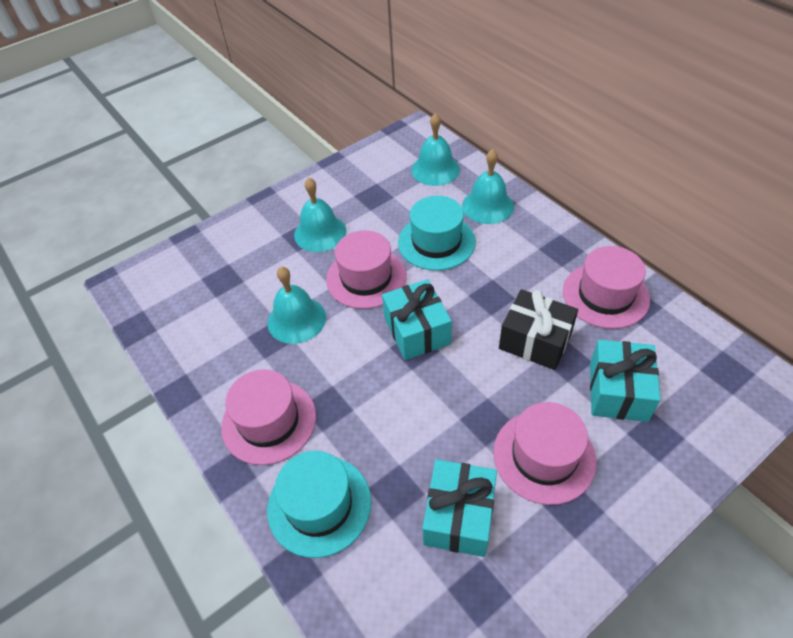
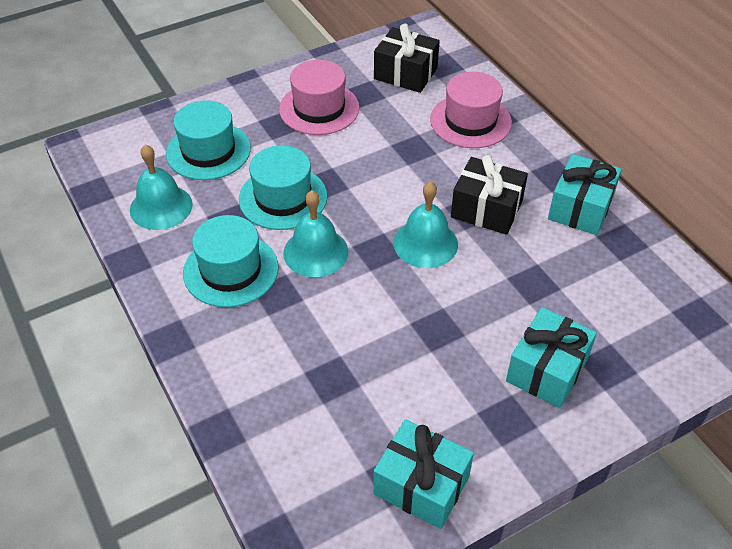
black gift: 1 -> 2
pink hat: 4 -> 2
turquoise bell: 4 -> 3
turquoise hat: 2 -> 3

